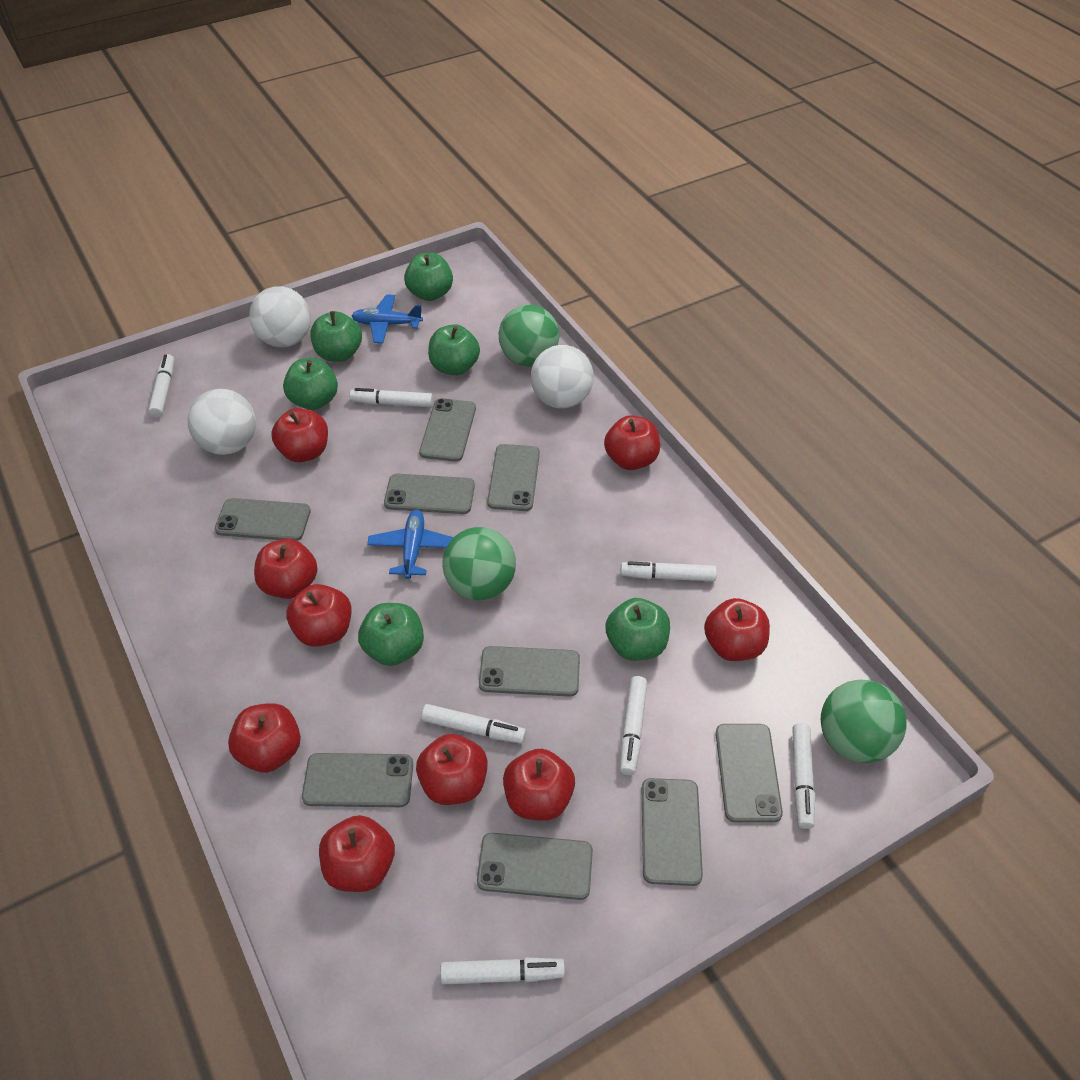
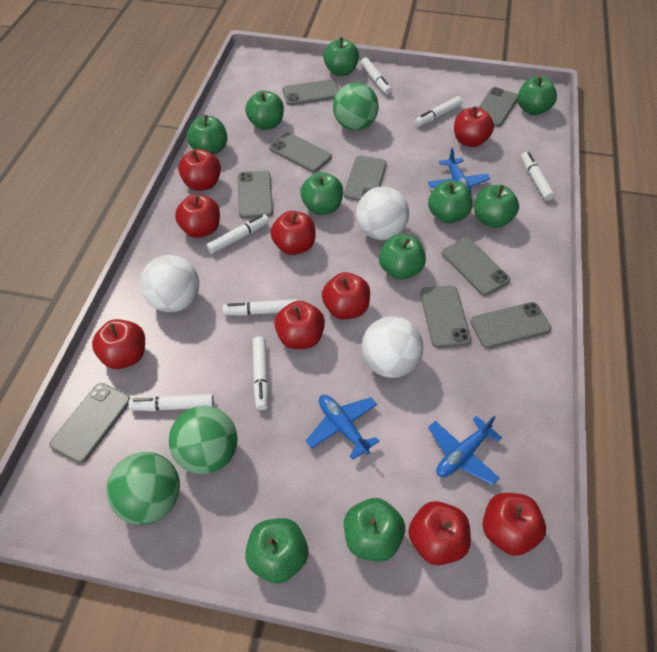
blue plane: 2 -> 3
green apple: 6 -> 10

